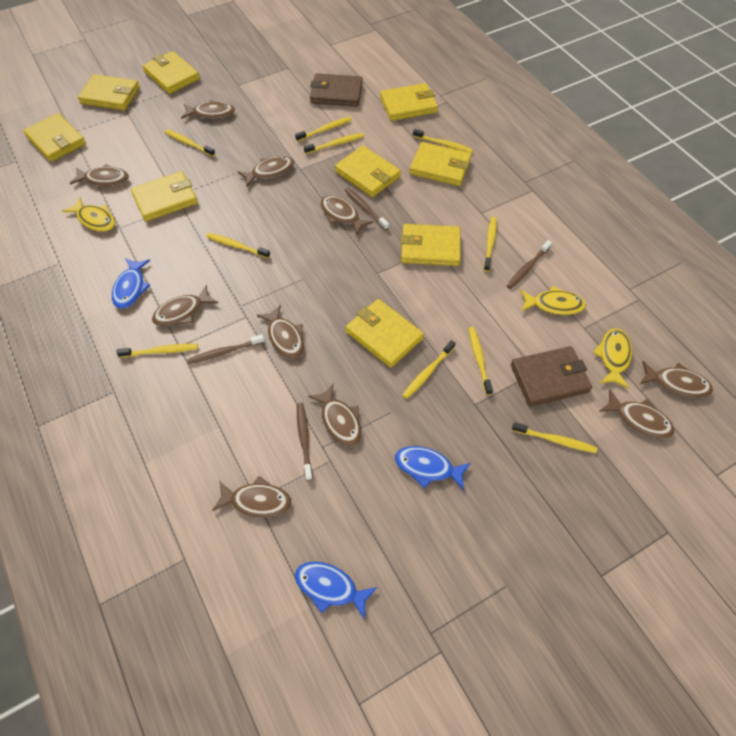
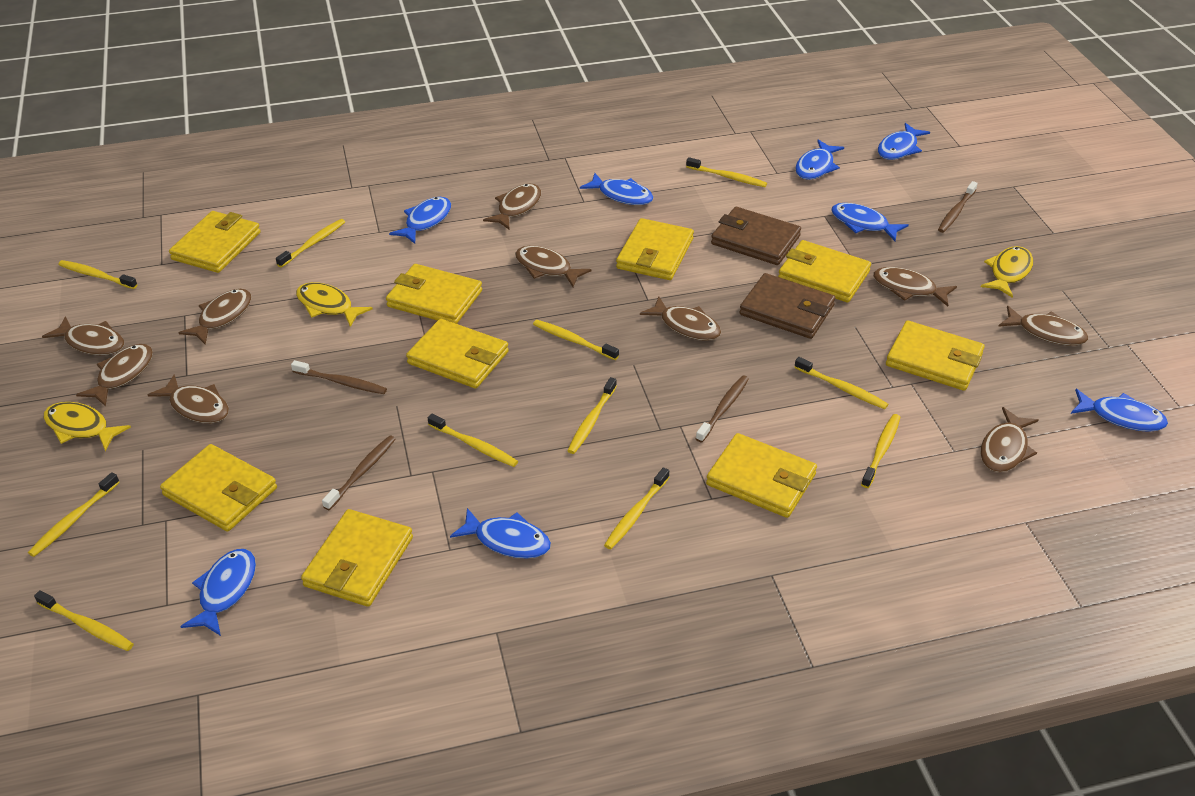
blue fish: 3 -> 8
yellow toothbrush: 10 -> 11

